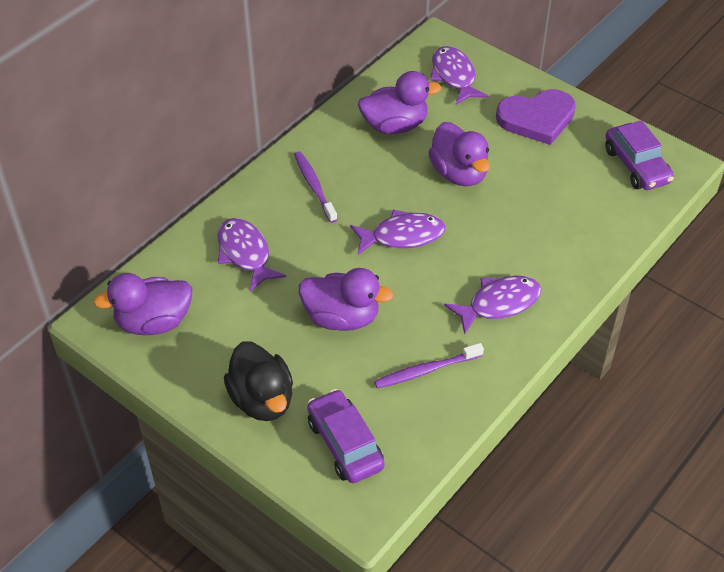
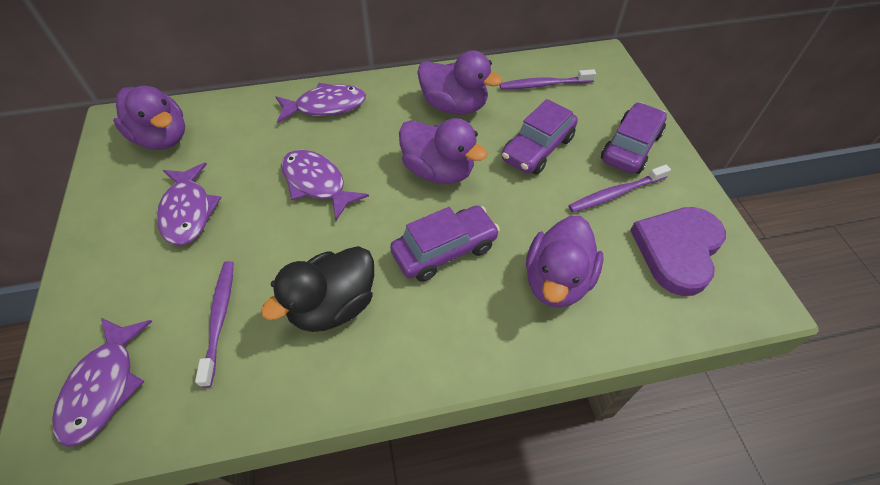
purple car: 2 -> 3
purple toothbrush: 2 -> 3

